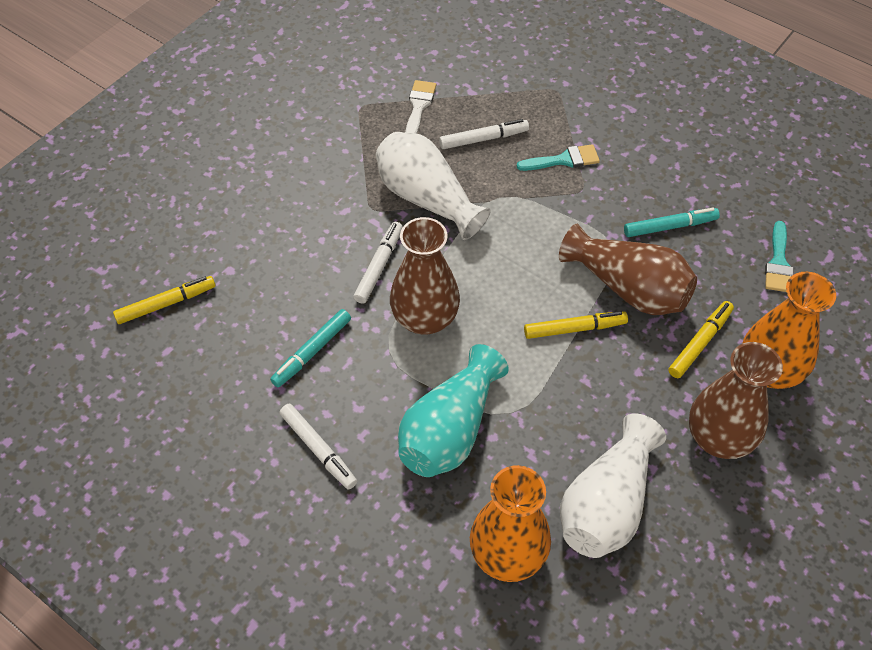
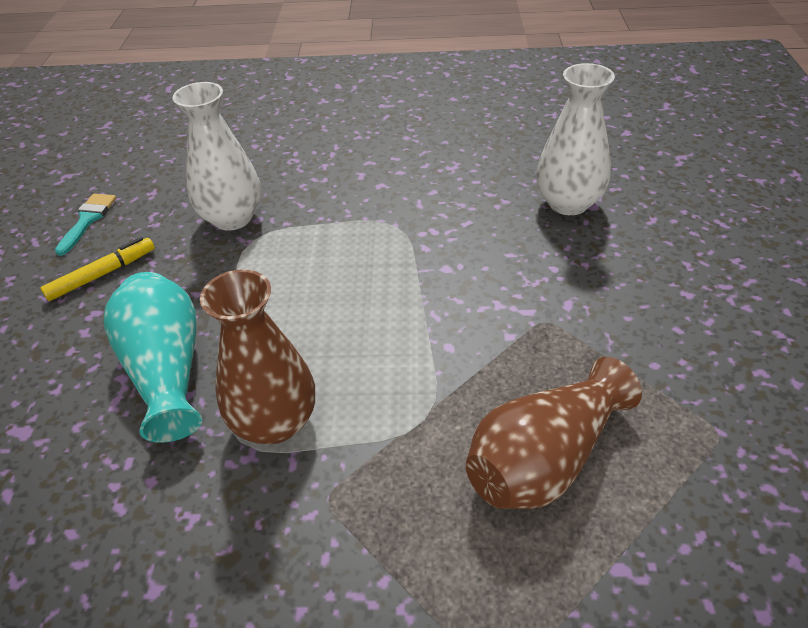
brown vase: 3 -> 2
orange vase: 2 -> 0
turquoise brush: 2 -> 1
turquoise marker: 2 -> 0
white brush: 1 -> 0
white marker: 3 -> 0
yellow marker: 3 -> 1

